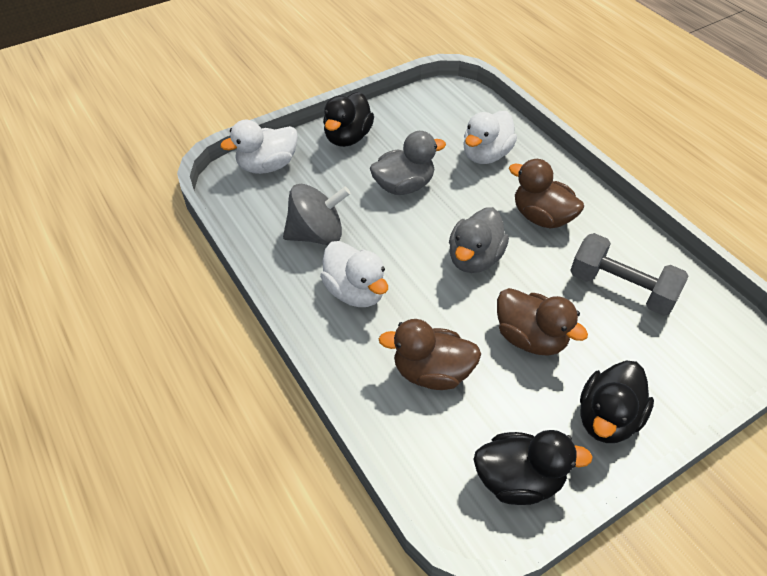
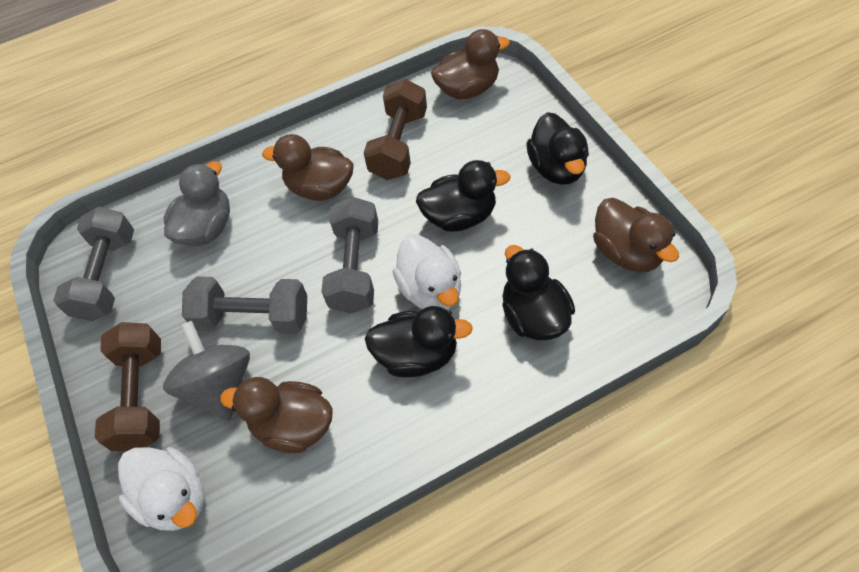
black duck: 3 -> 4
brown duck: 3 -> 4
brown dumbbell: 0 -> 2
grey duck: 2 -> 1
grey dumbbell: 1 -> 3
white duck: 3 -> 2

